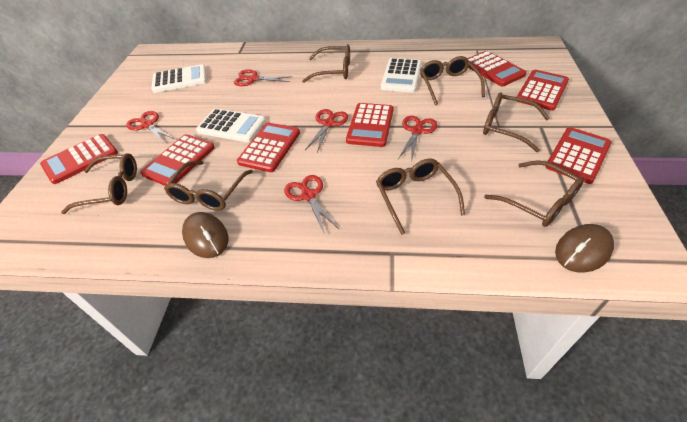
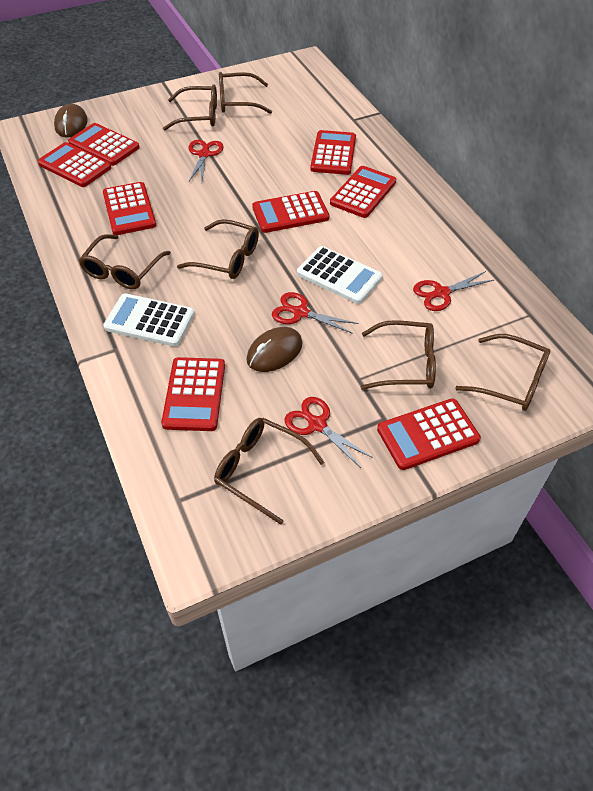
red calculator: 7 -> 8
red scissors: 5 -> 4
white calculator: 3 -> 2

